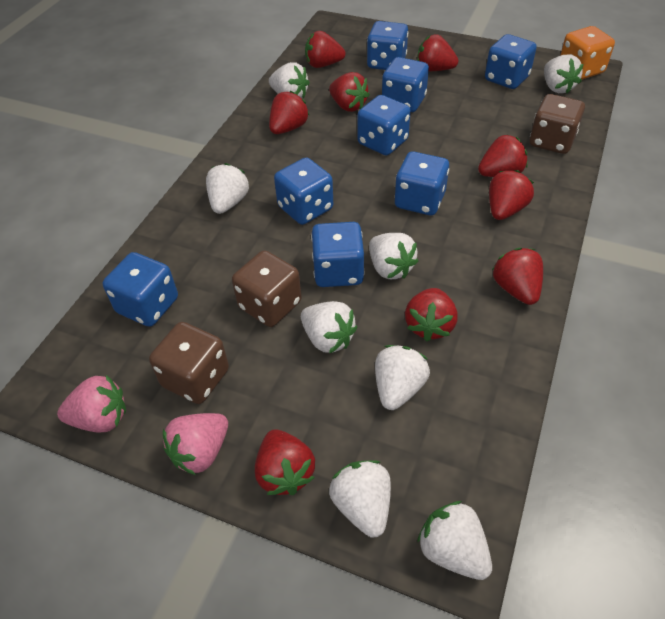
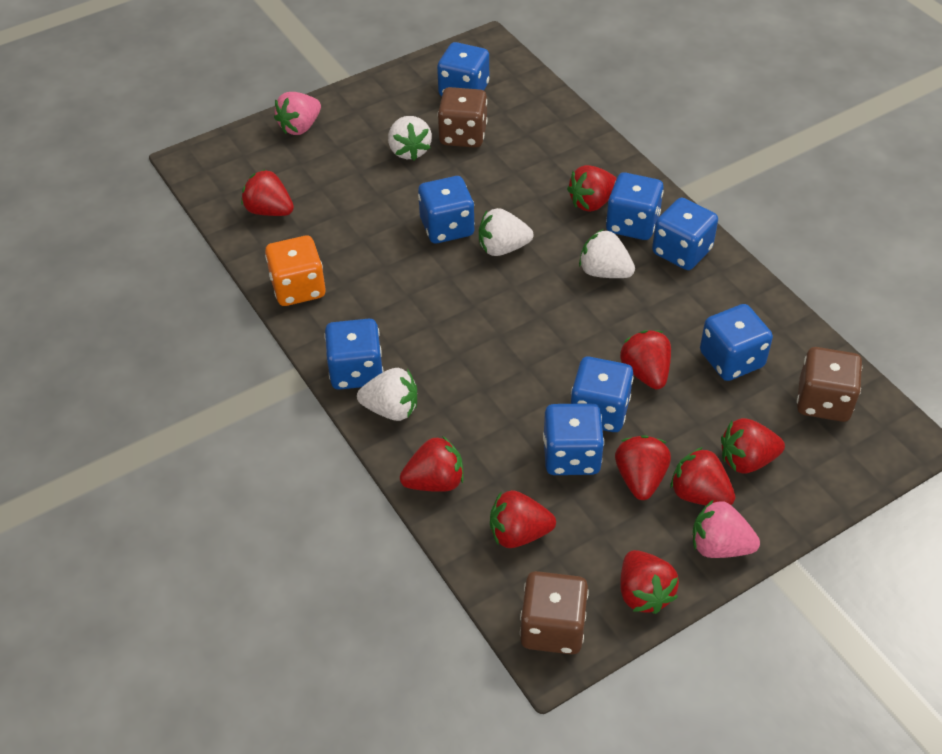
white strawberry: 8 -> 4

